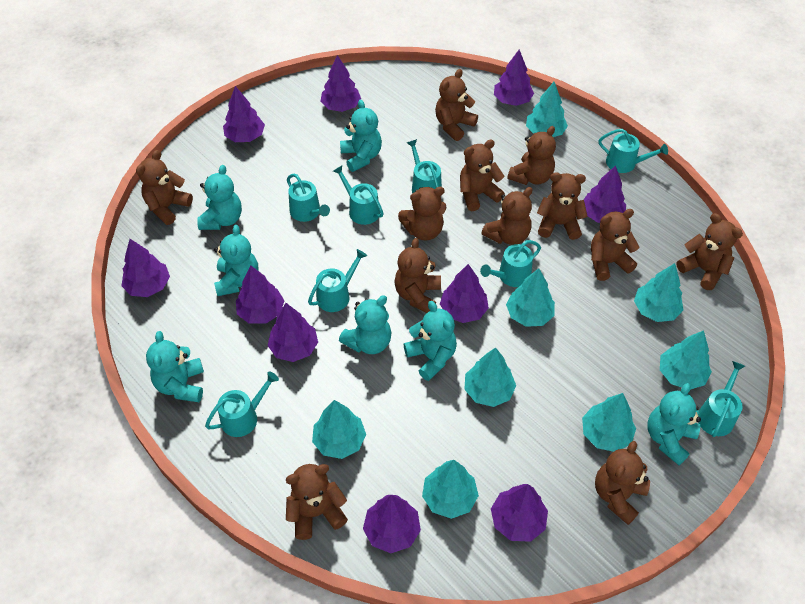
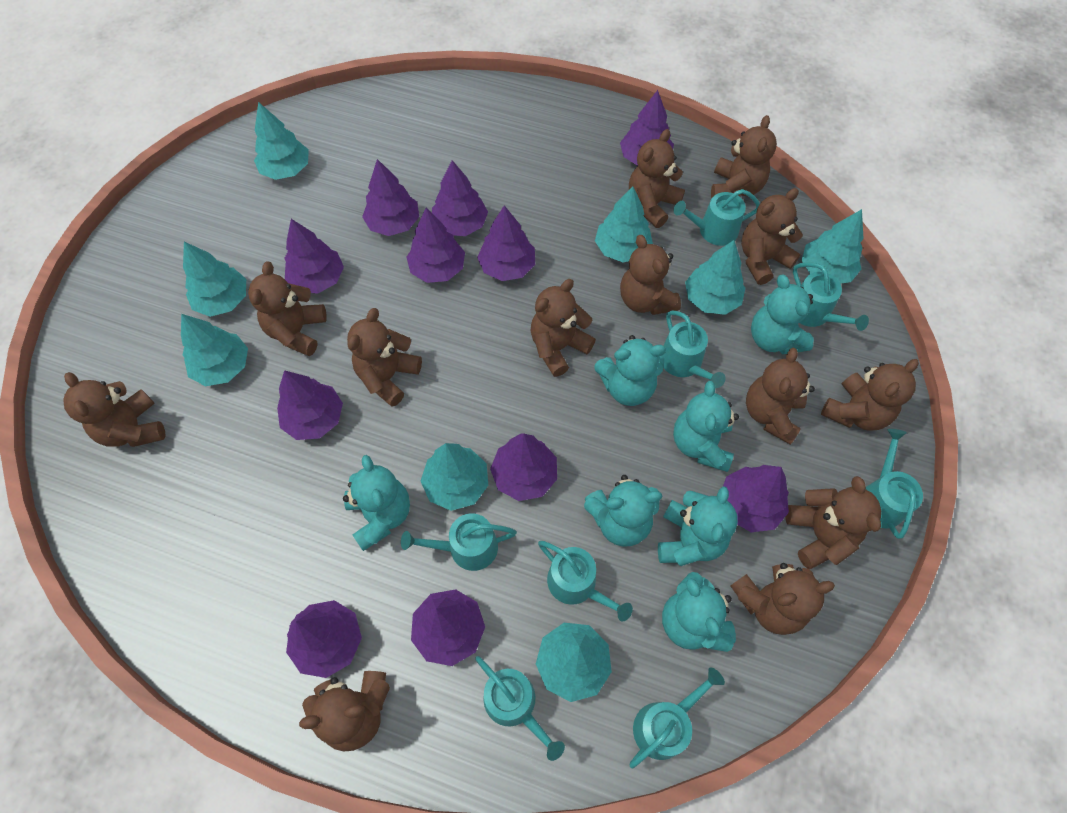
brown teddy bear: 12 -> 13
purple tree: 10 -> 11

